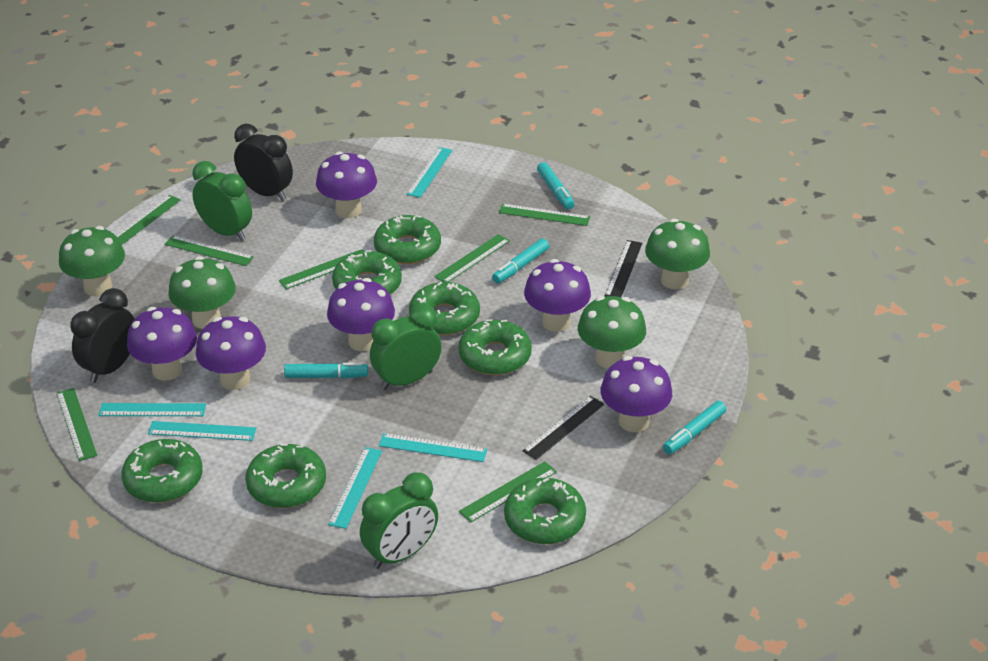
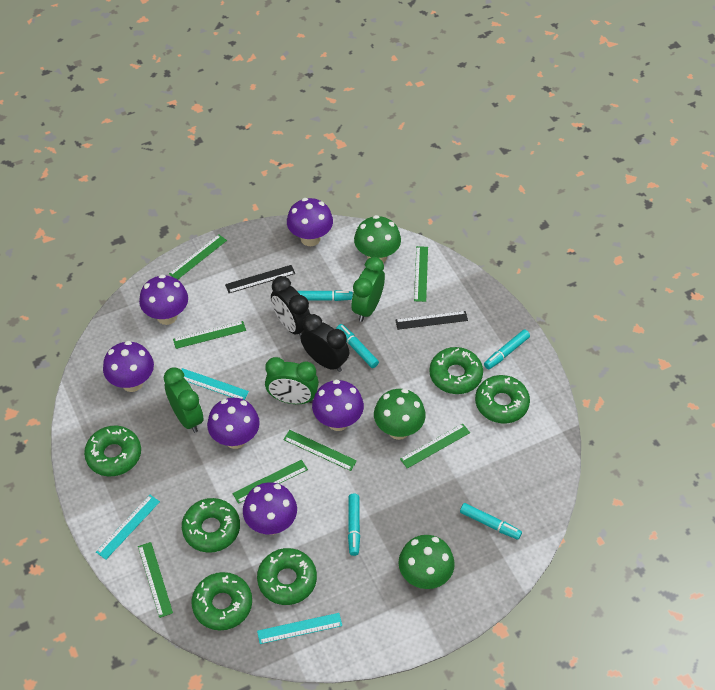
green donut: 7 -> 6
green mushroom: 4 -> 3
turquoise marker: 4 -> 5
turquoise ruler: 5 -> 3

